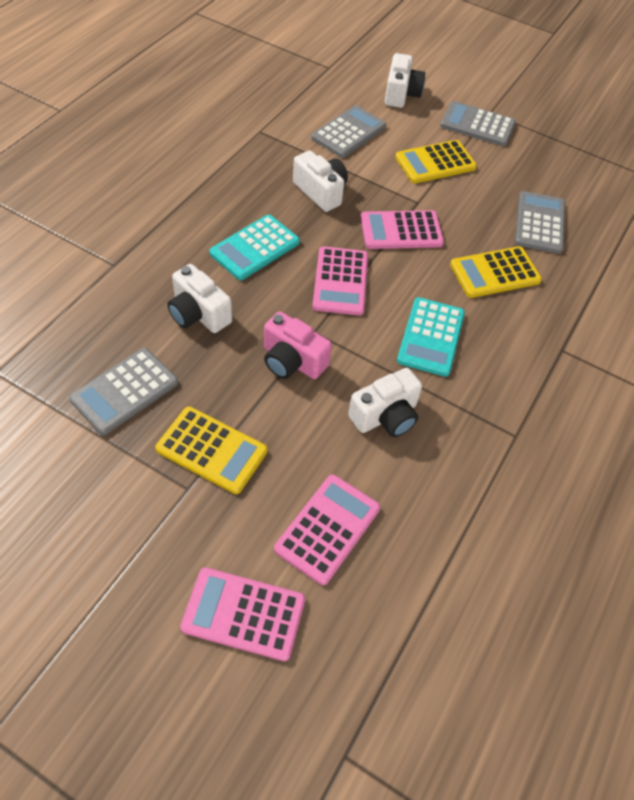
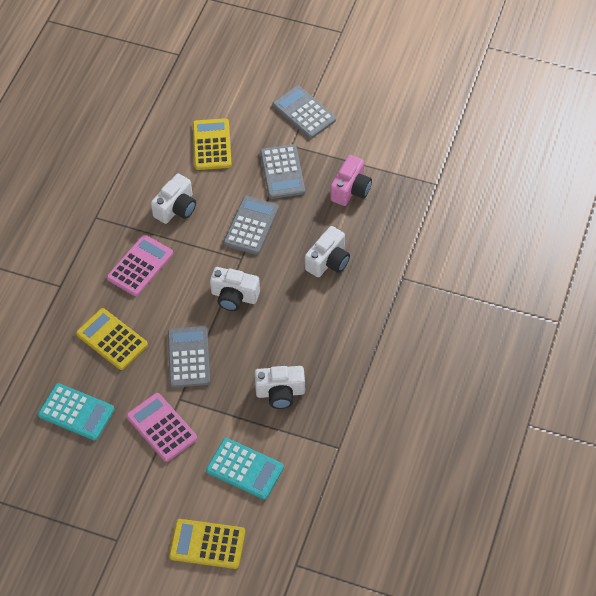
pink calculator: 4 -> 2

